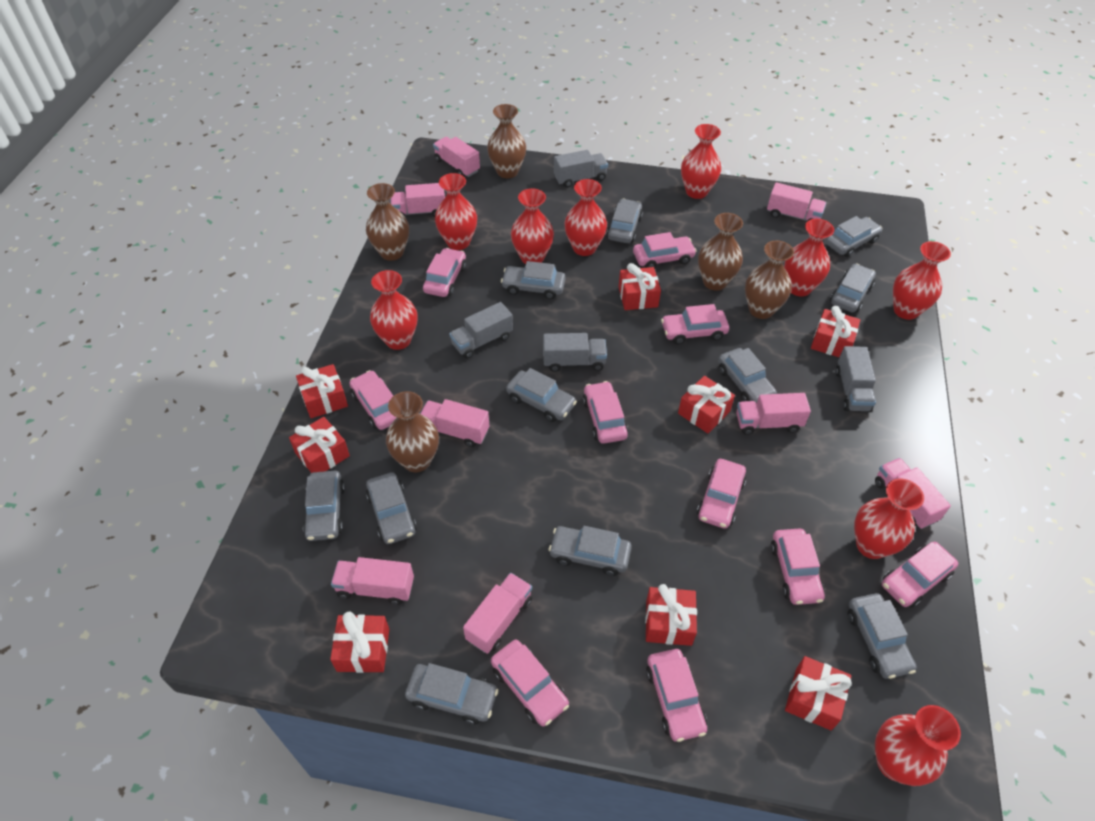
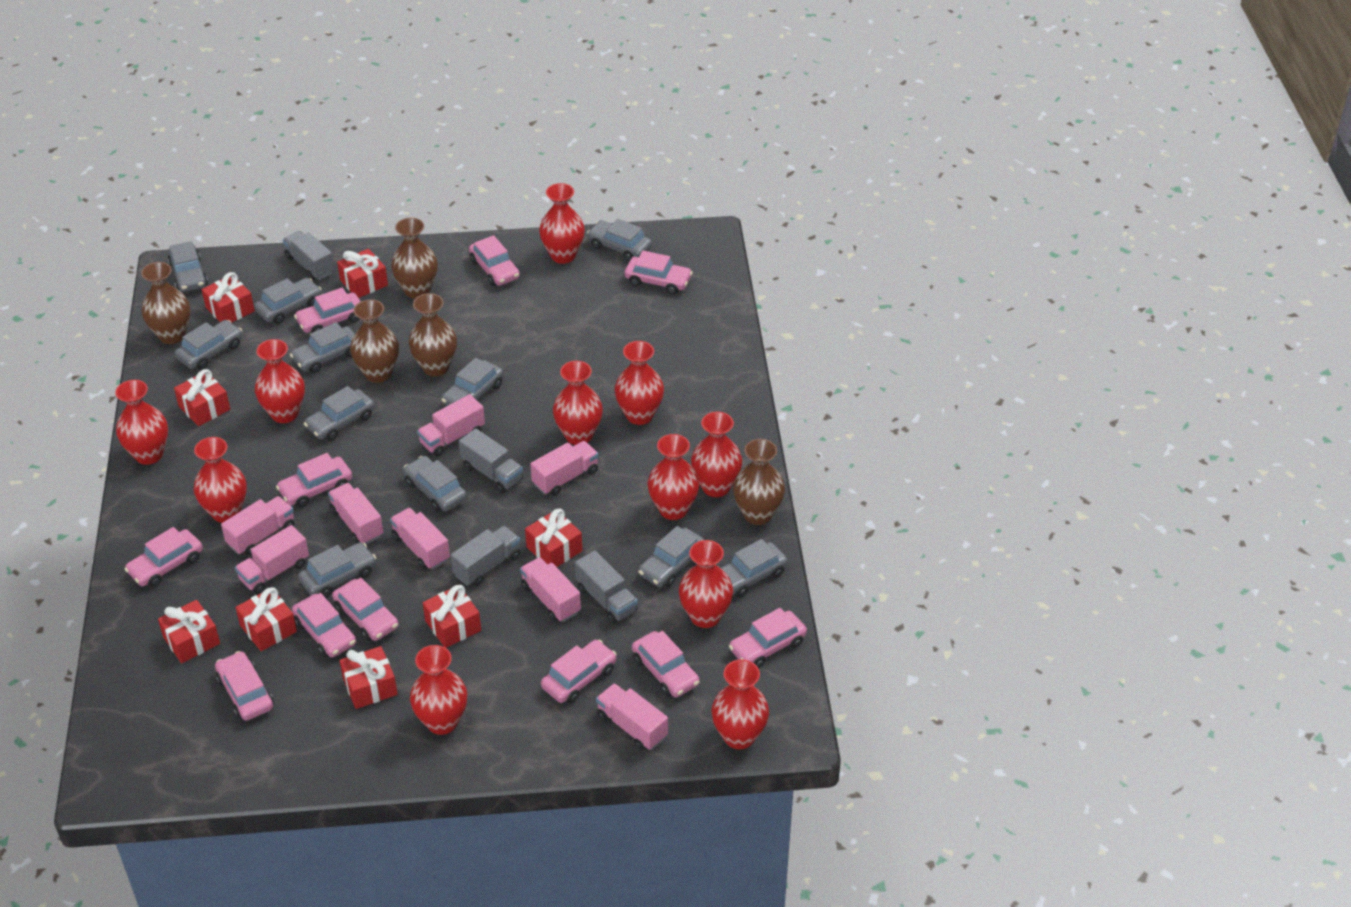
pink car: 10 -> 11
red vase: 9 -> 11

